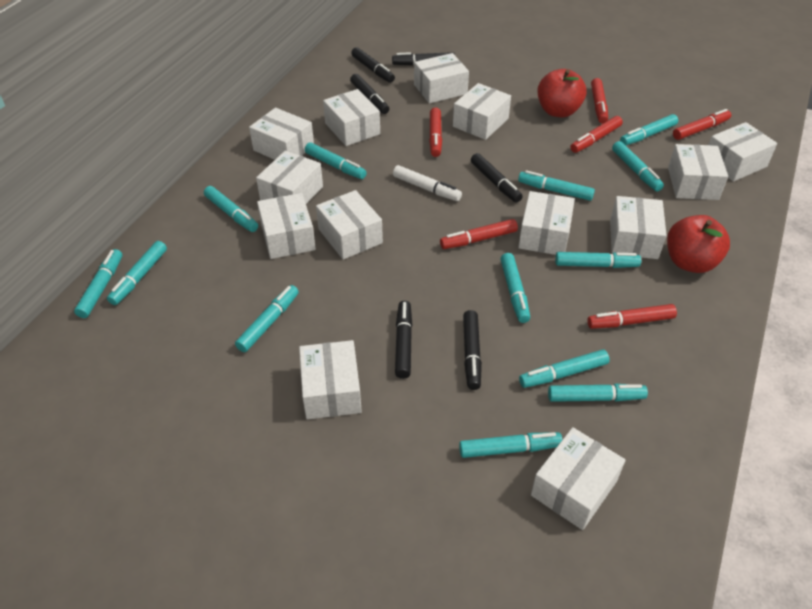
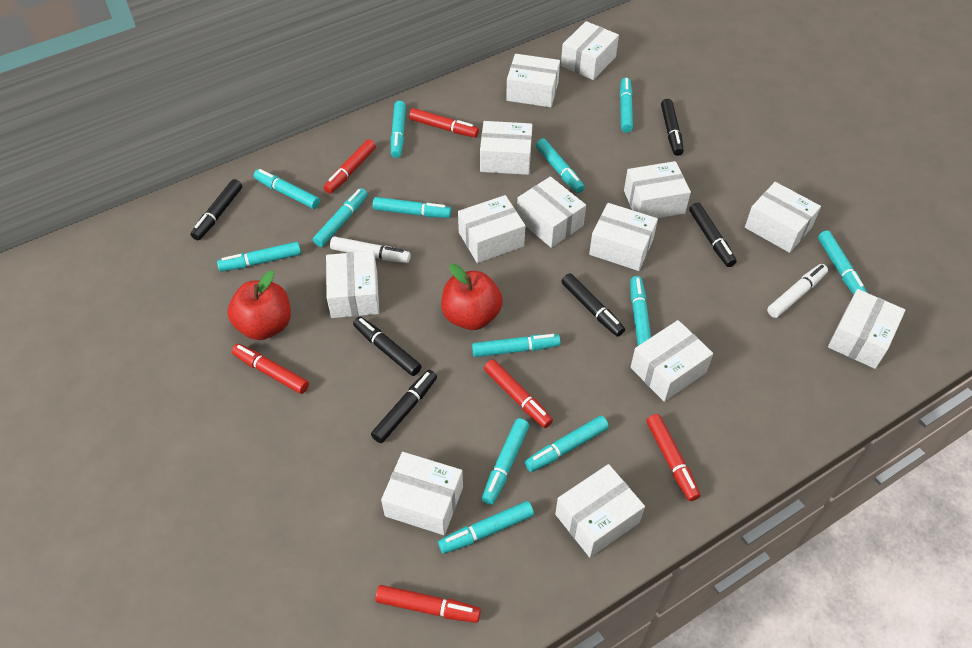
white marker: 1 -> 2

